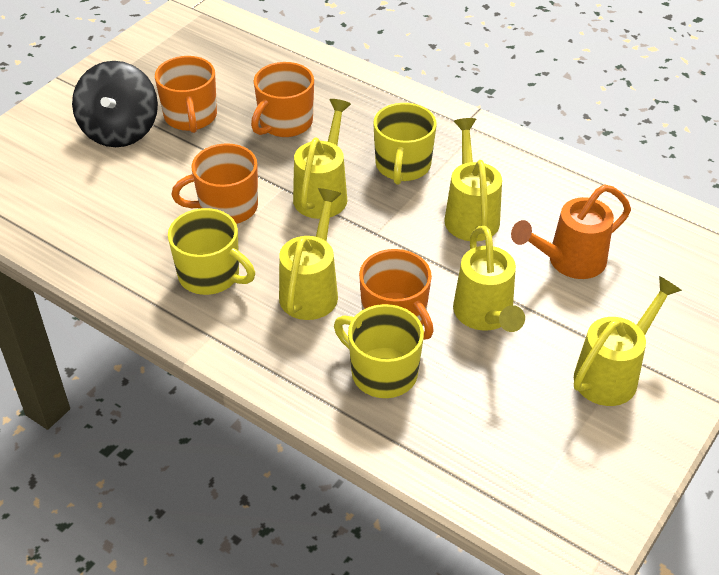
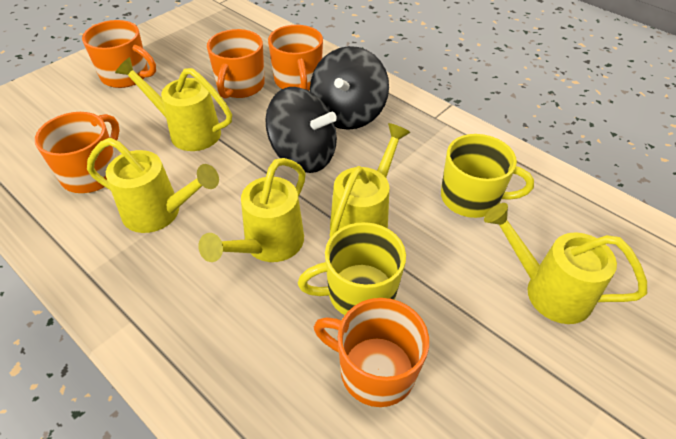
black spinning top: 1 -> 2
orange mug: 4 -> 5
orange watering can: 1 -> 0
yellow mug: 3 -> 2

